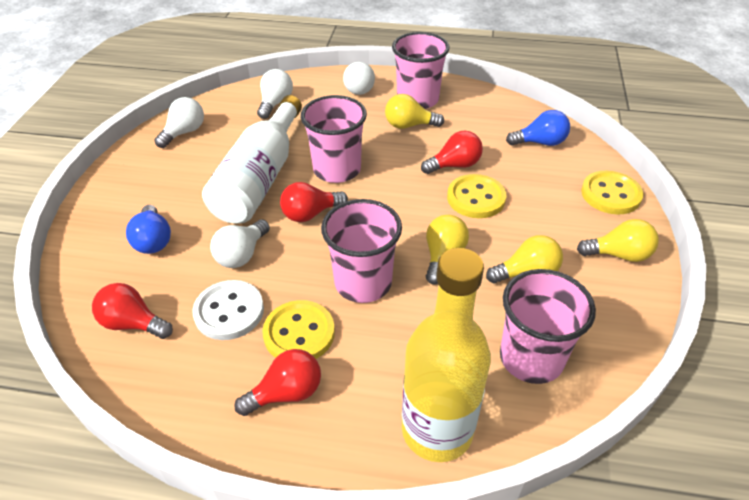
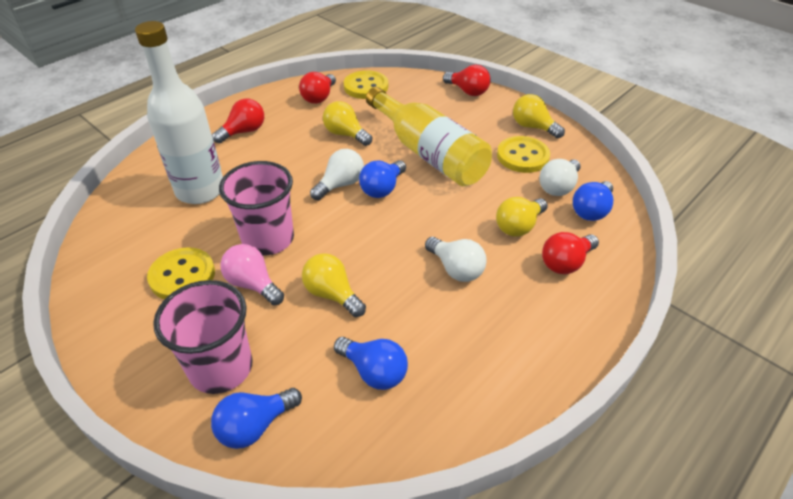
blue light bulb: 2 -> 4
pink cup: 4 -> 2
pink light bulb: 0 -> 1
white button: 1 -> 0
white light bulb: 4 -> 3

